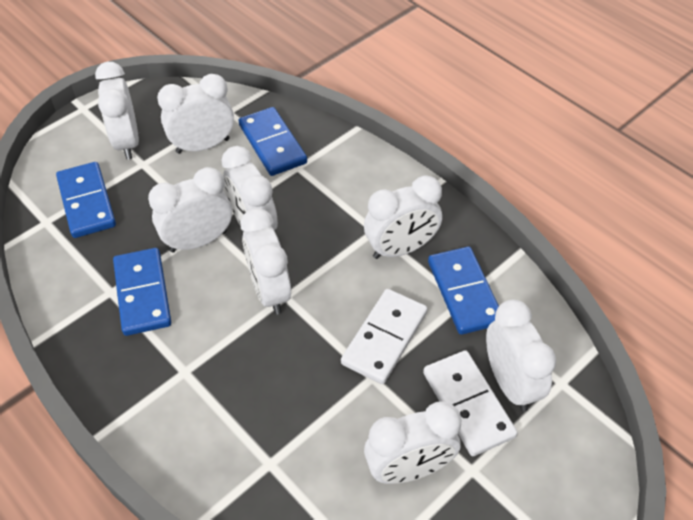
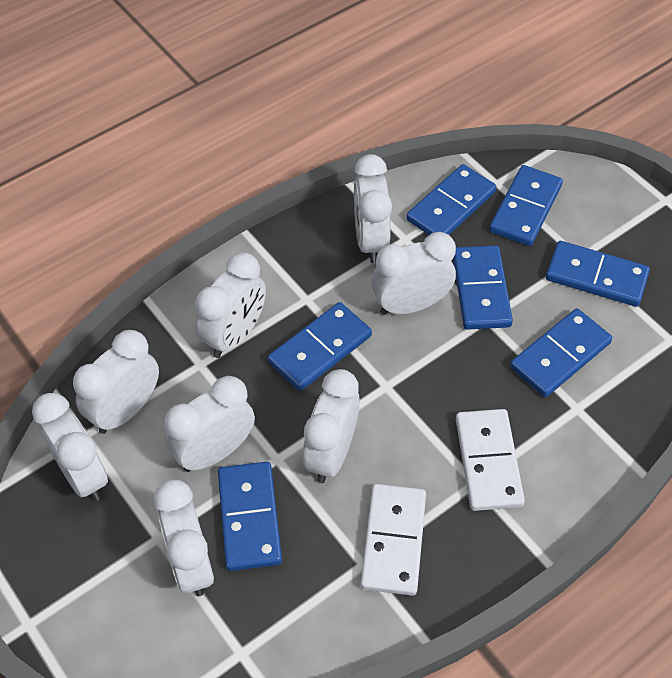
blue domino: 4 -> 7

